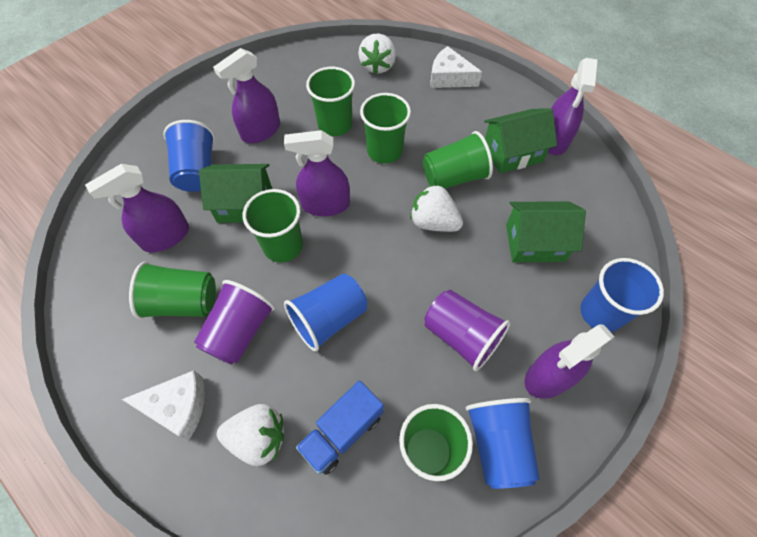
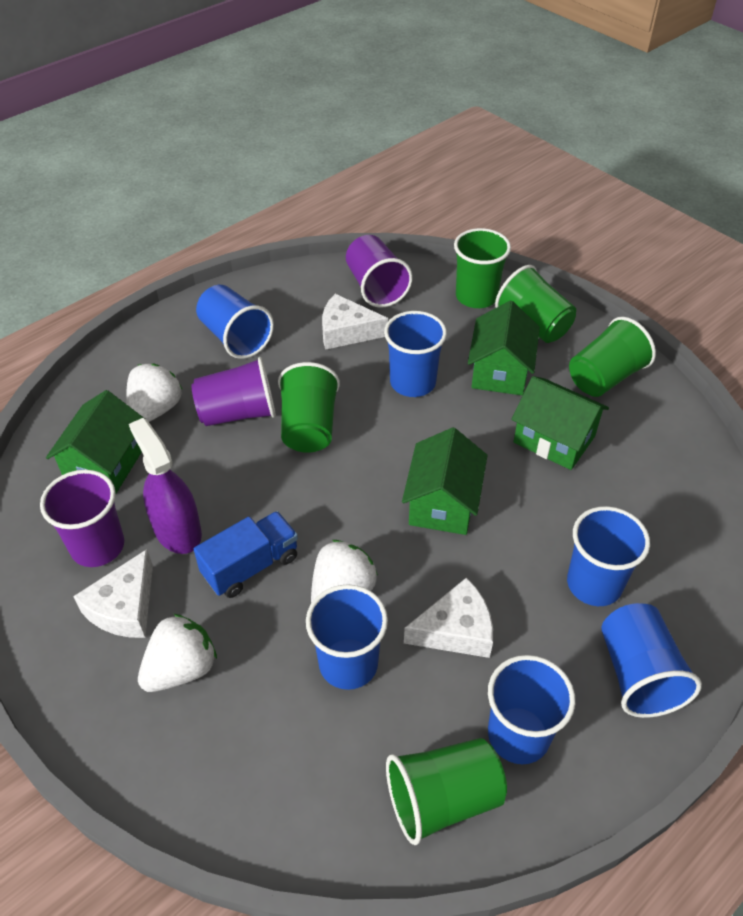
blue cup: 4 -> 6
green cup: 6 -> 5
green house: 3 -> 4
purple cup: 2 -> 3
purple spray bottle: 5 -> 1
white cheese: 2 -> 3

